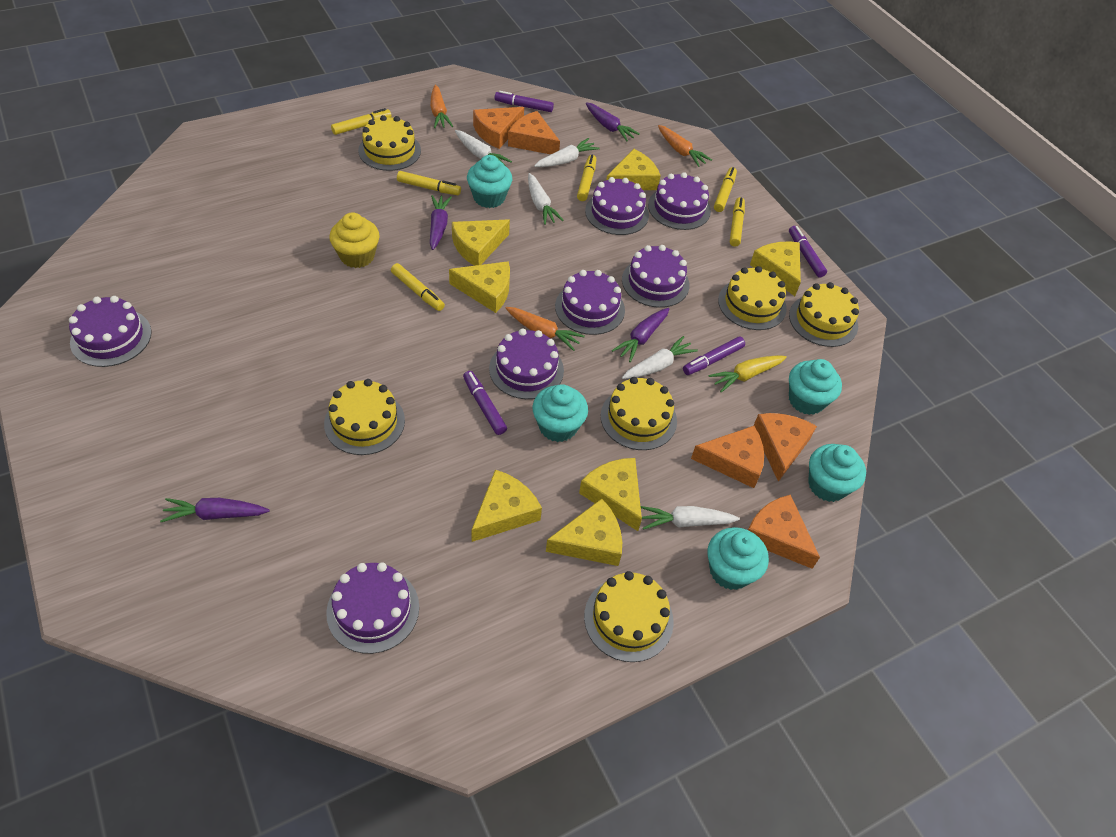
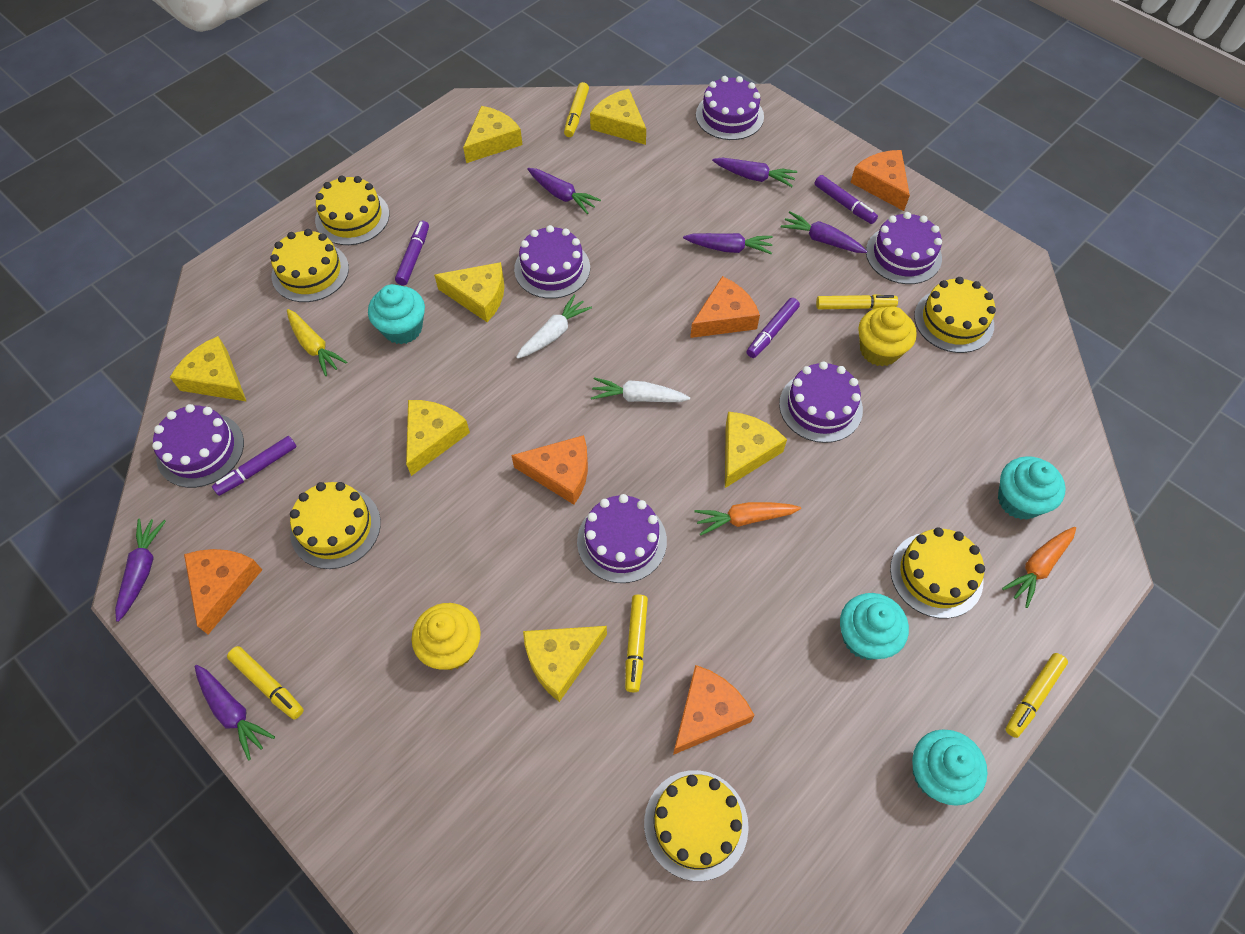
orange carrot: 3 -> 2
purple cake: 7 -> 6
purple carrot: 4 -> 6
turquoise cupcake: 5 -> 4
white carrot: 5 -> 2
yellow cupcake: 1 -> 2
yellow marker: 6 -> 5

